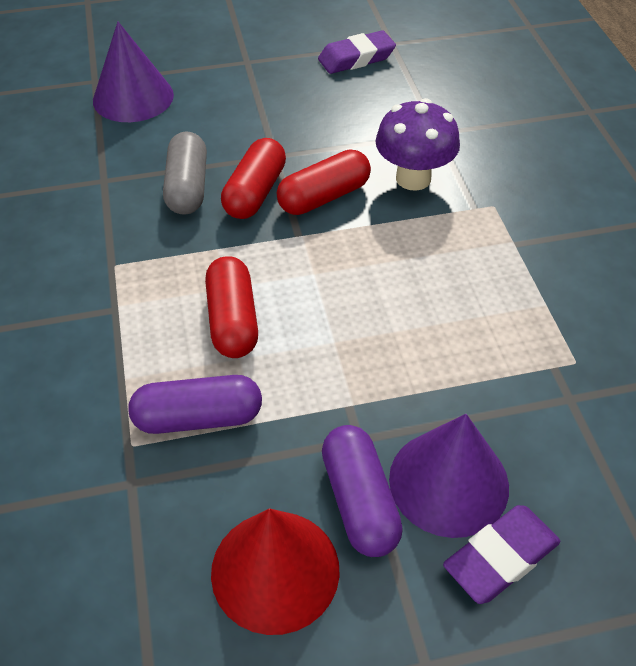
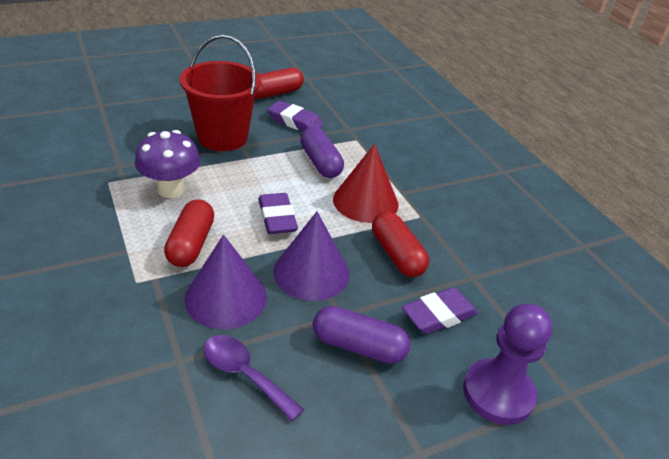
grey capsule: 1 -> 0
purple eraser: 2 -> 3
purple pawn: 0 -> 1
purple spoon: 0 -> 1
red bucket: 0 -> 1

